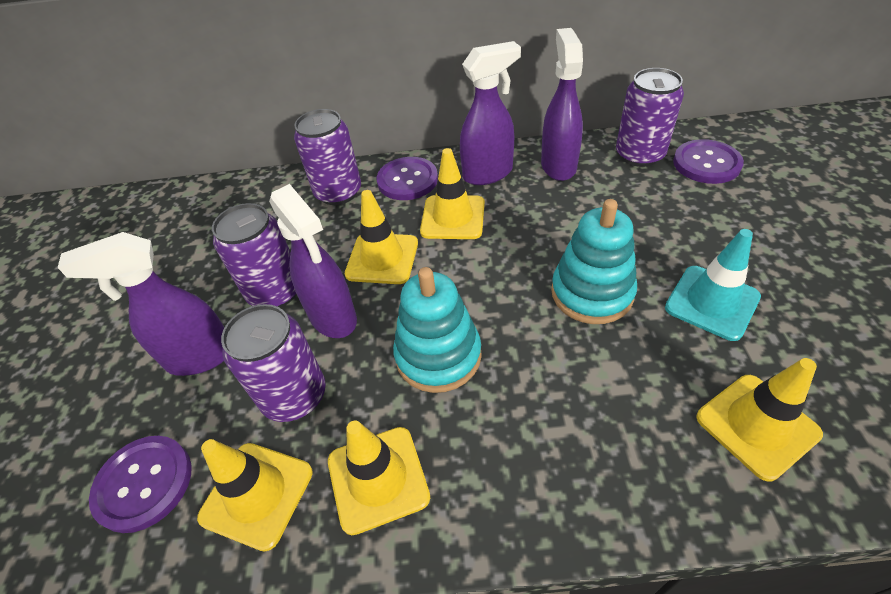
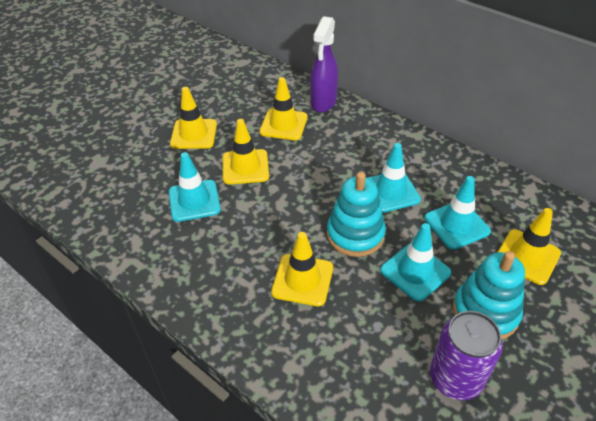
purple button: 3 -> 0
purple can: 4 -> 1
purple spray bottle: 4 -> 1
turquoise traffic cone: 1 -> 4

